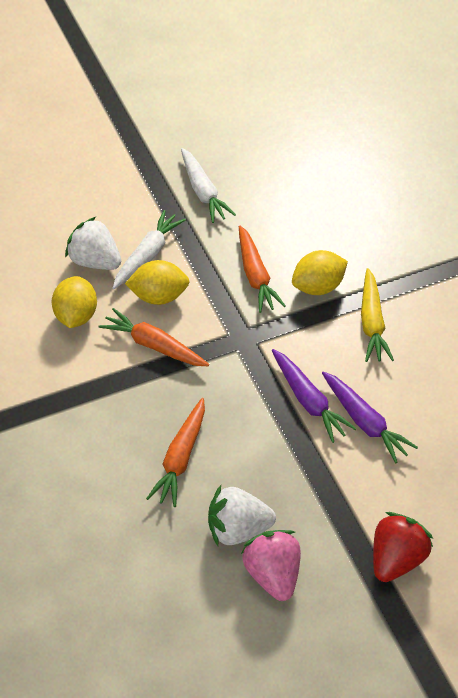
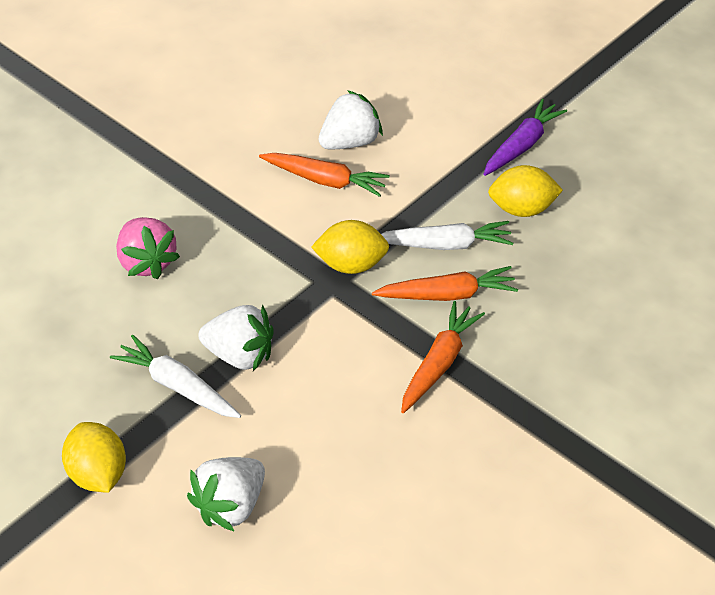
purple carrot: 2 -> 1
red strawberry: 1 -> 0
white strawberry: 2 -> 3
yellow carrot: 1 -> 0

